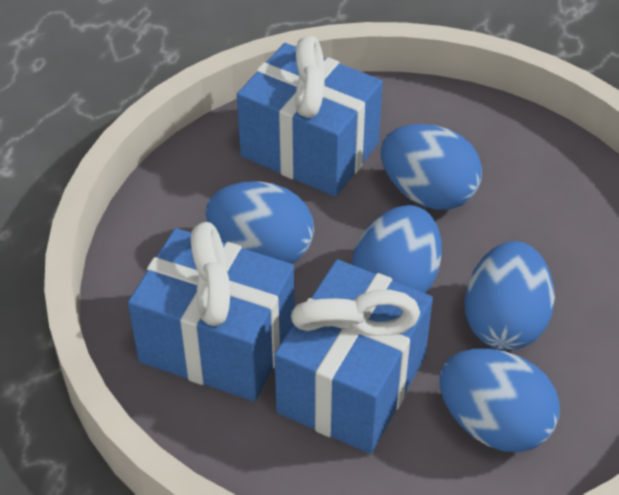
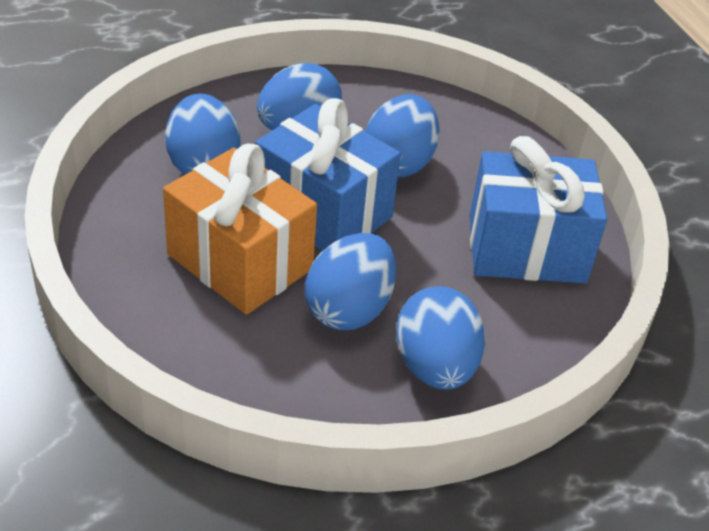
blue gift: 3 -> 2
orange gift: 0 -> 1

